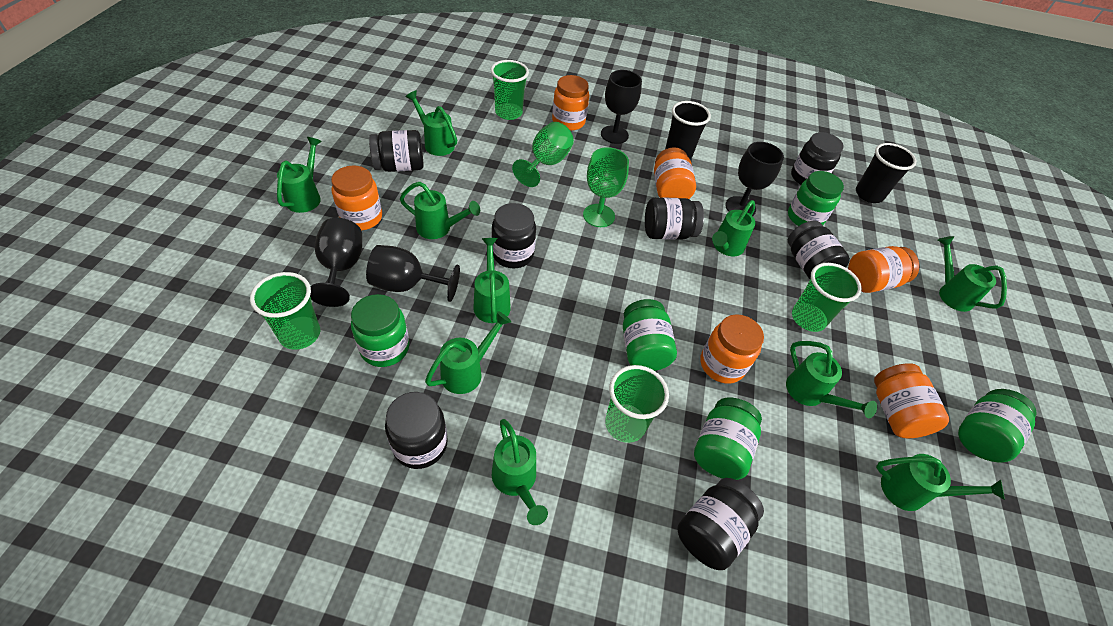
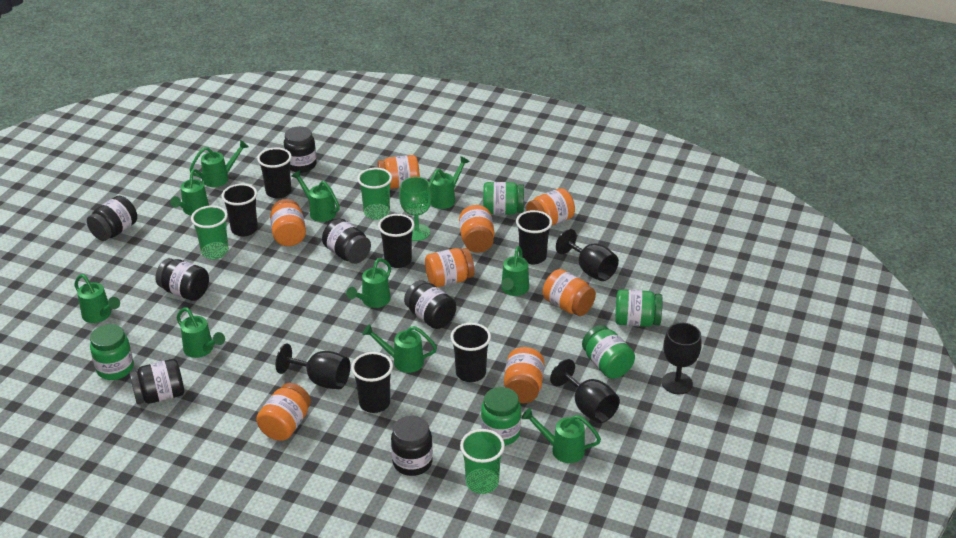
black cup: 2 -> 6
green cup: 4 -> 3
green goblet: 2 -> 1
orange jar: 6 -> 8

